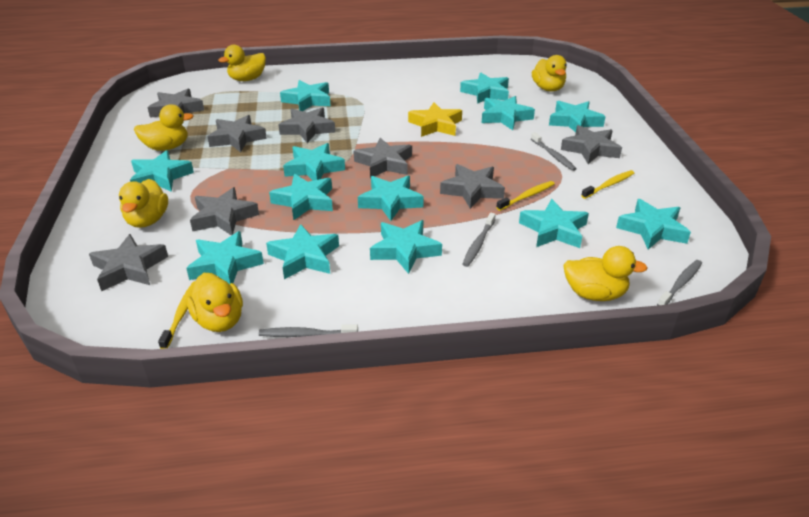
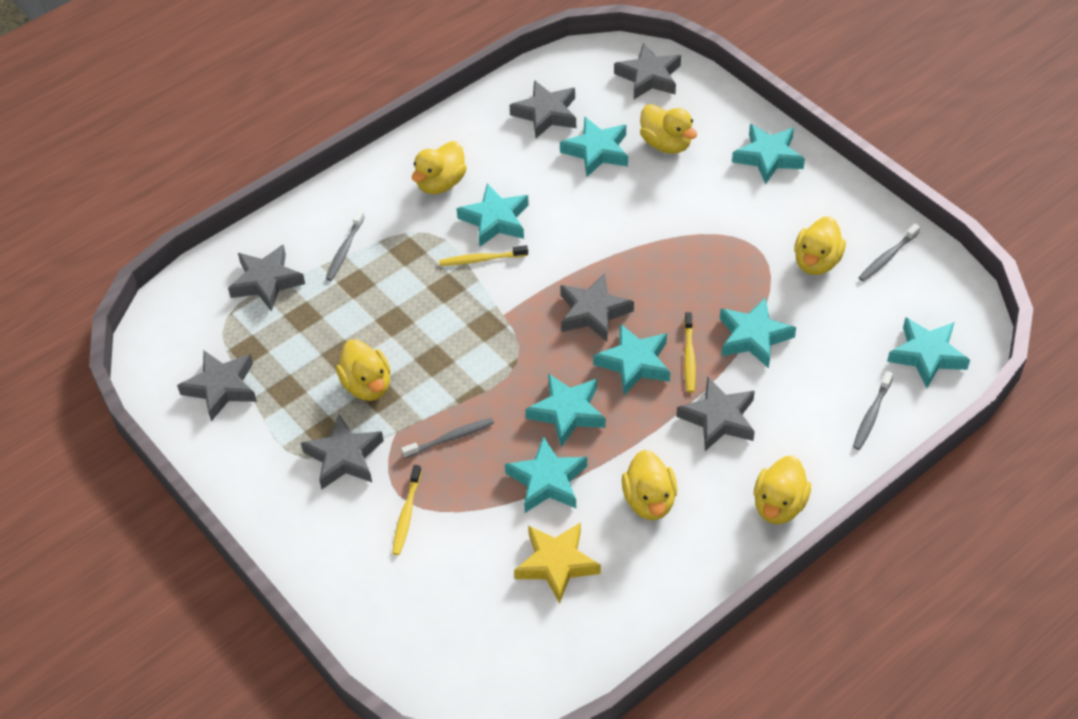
grey star: 8 -> 7
turquoise star: 13 -> 8

